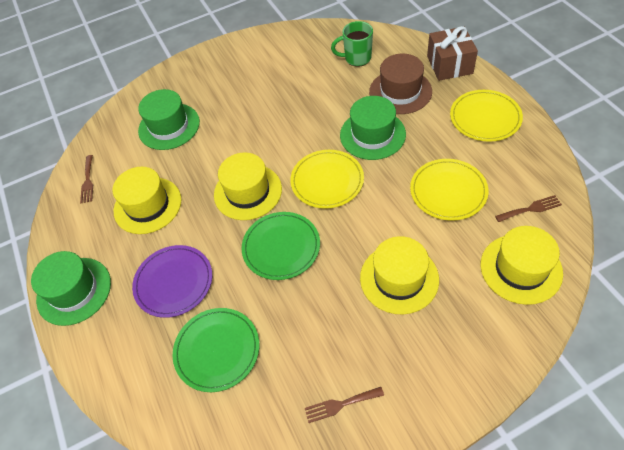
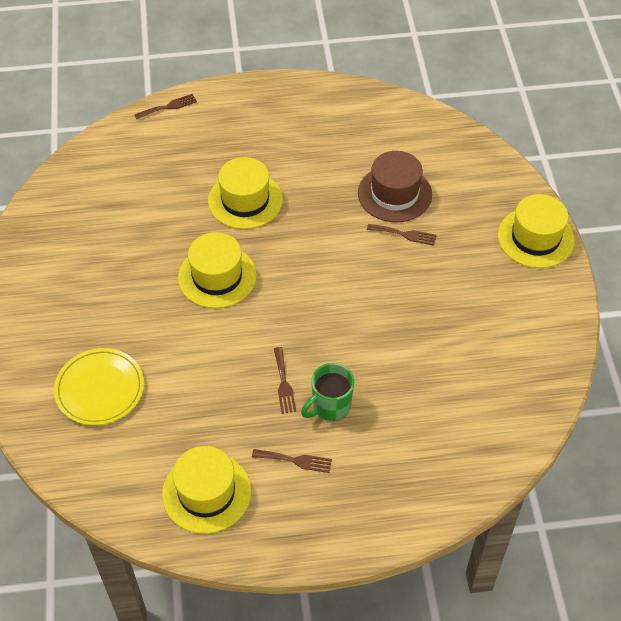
brown fork: 3 -> 4
brown gift: 1 -> 0
green hat: 3 -> 0
green plate: 2 -> 0
purple plate: 1 -> 0
yellow plate: 3 -> 1

